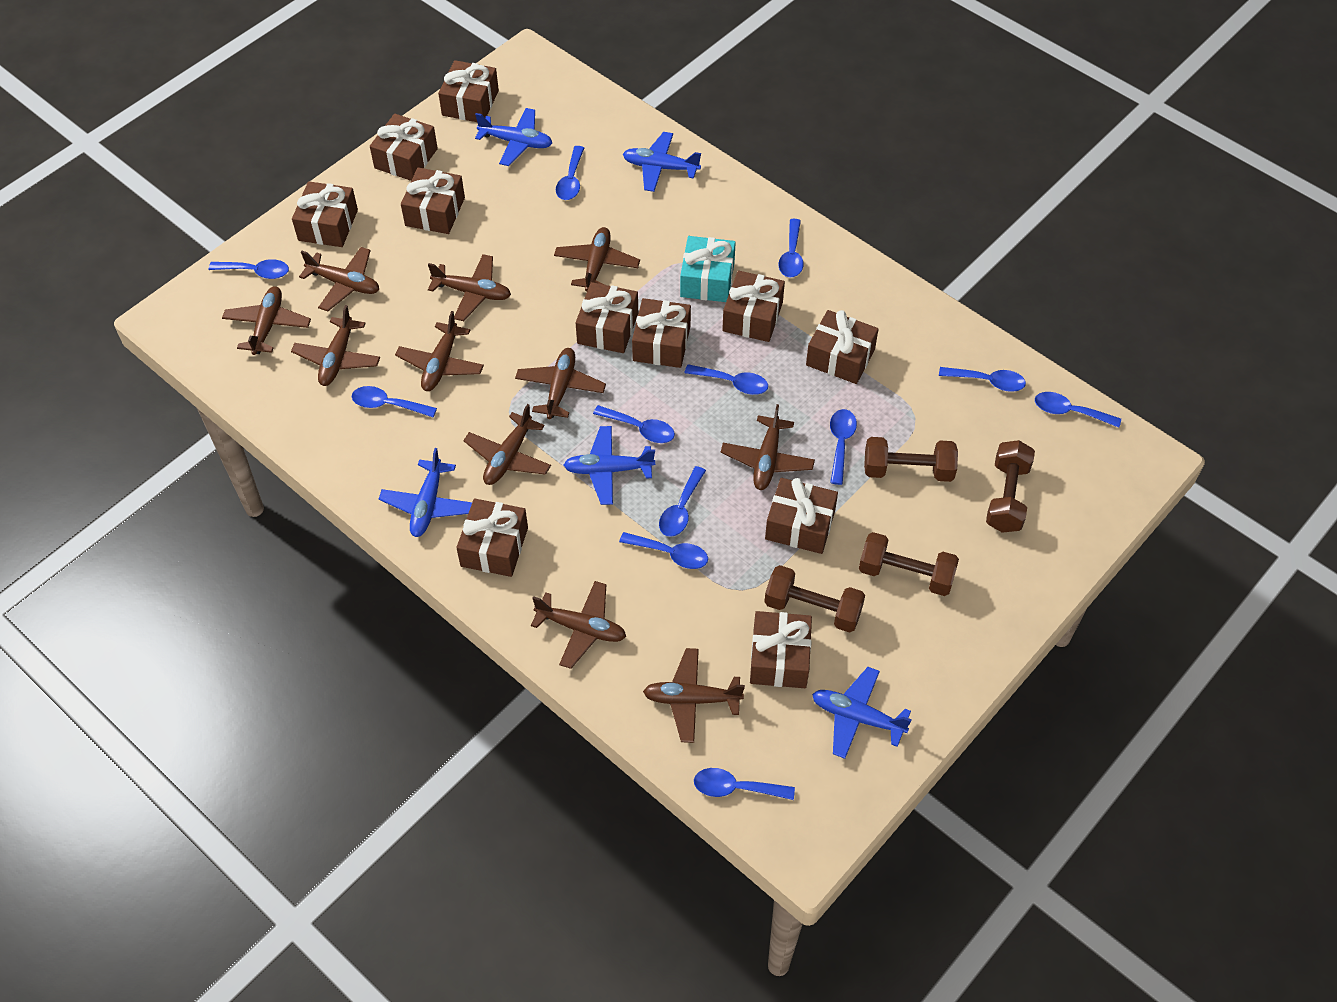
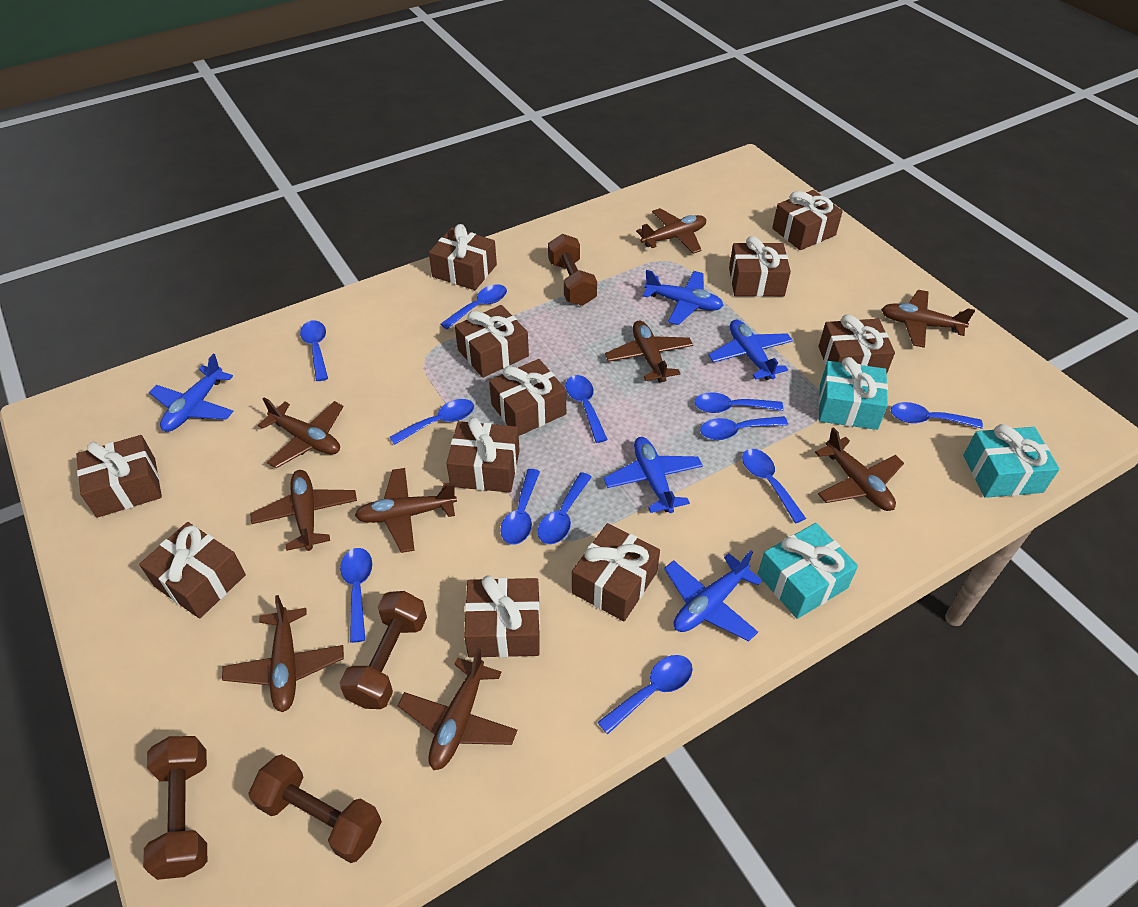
brown plane: 11 -> 9
turquoise gift: 1 -> 3

